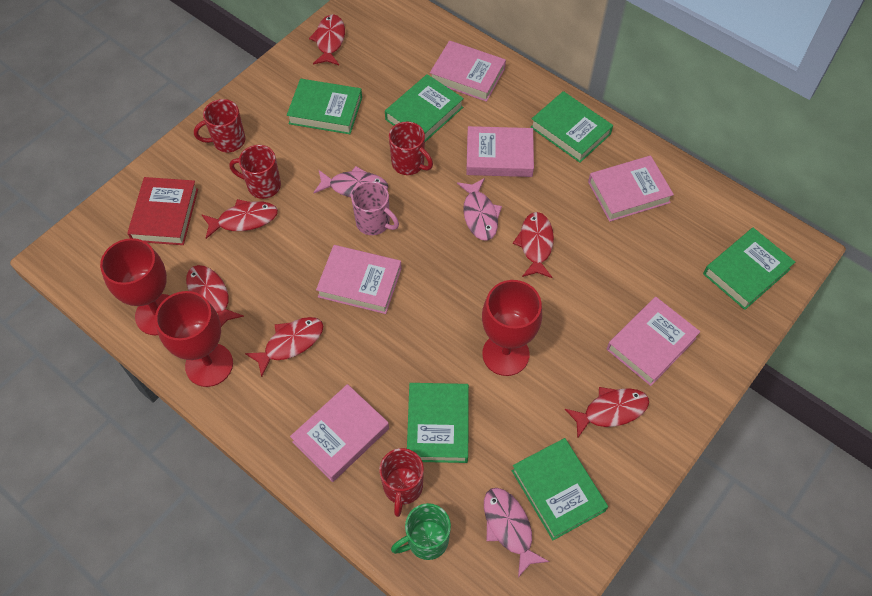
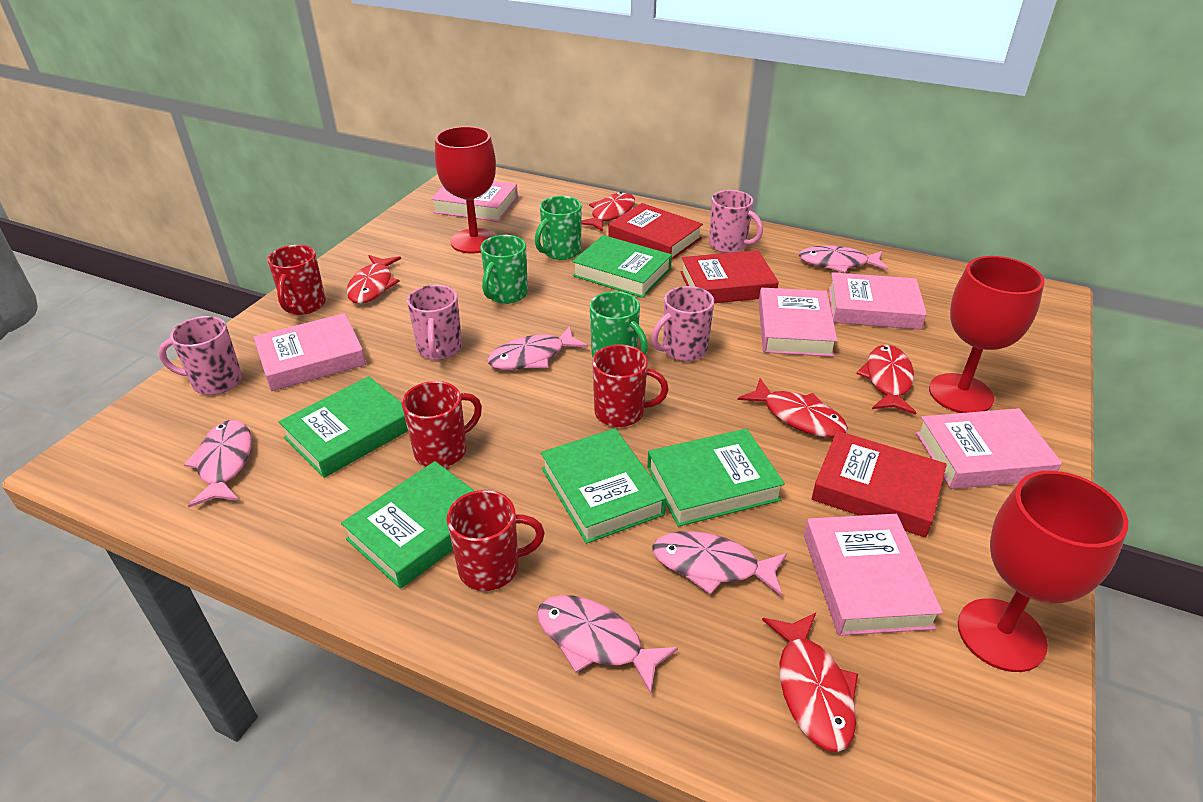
green book: 6 -> 5
green mug: 1 -> 3
pink fish: 3 -> 5
pink mug: 1 -> 4
red book: 1 -> 3
red fish: 6 -> 5

